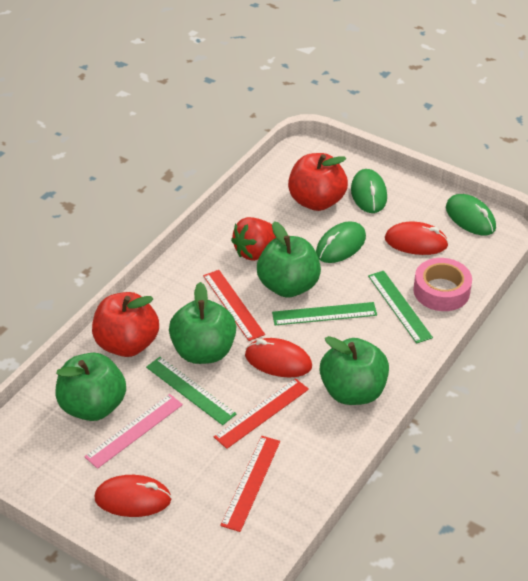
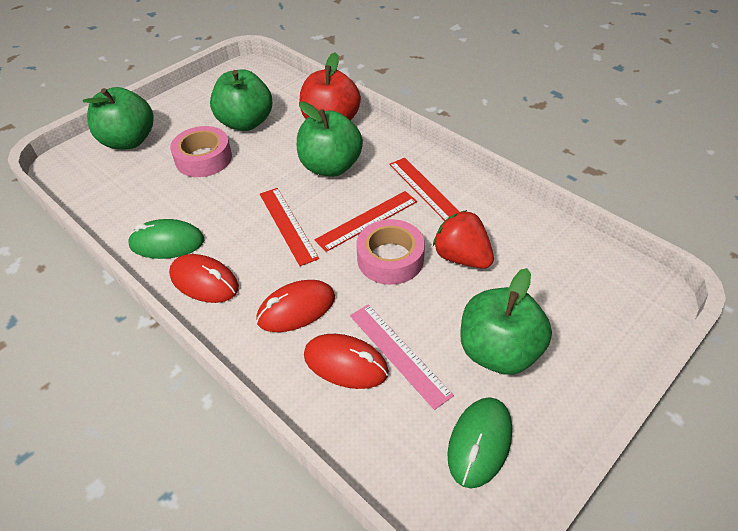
green mouse: 3 -> 2
green ruler: 3 -> 0
pink tape: 1 -> 2
red apple: 2 -> 1

